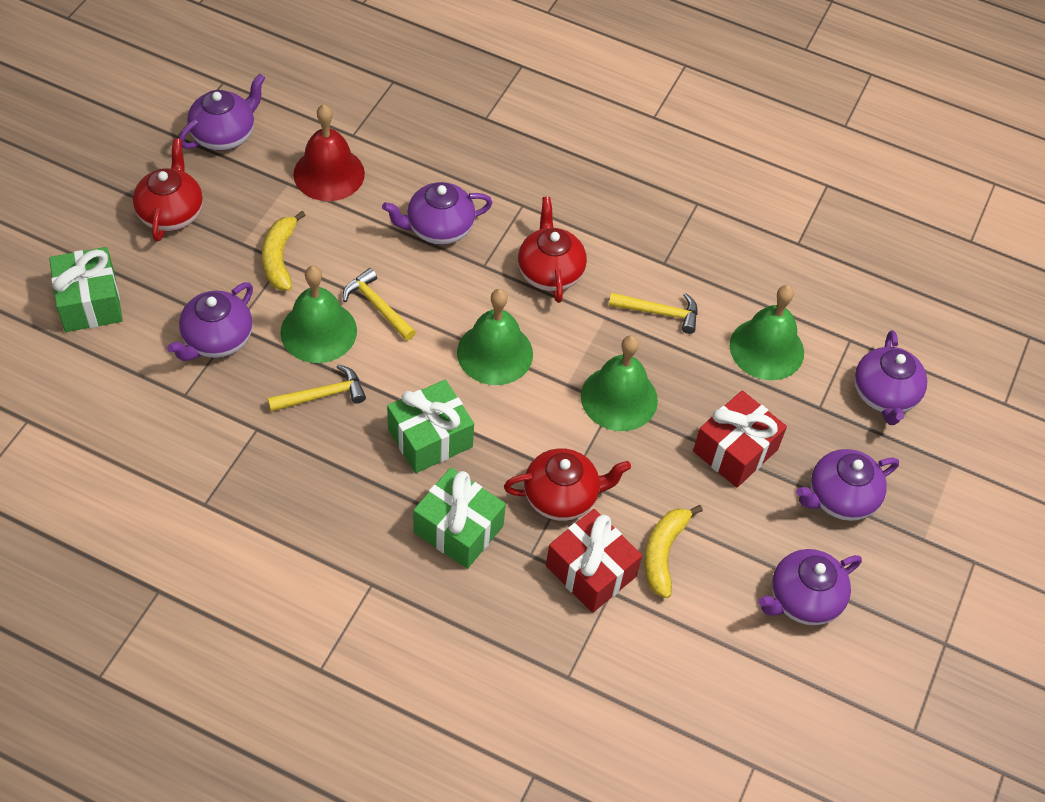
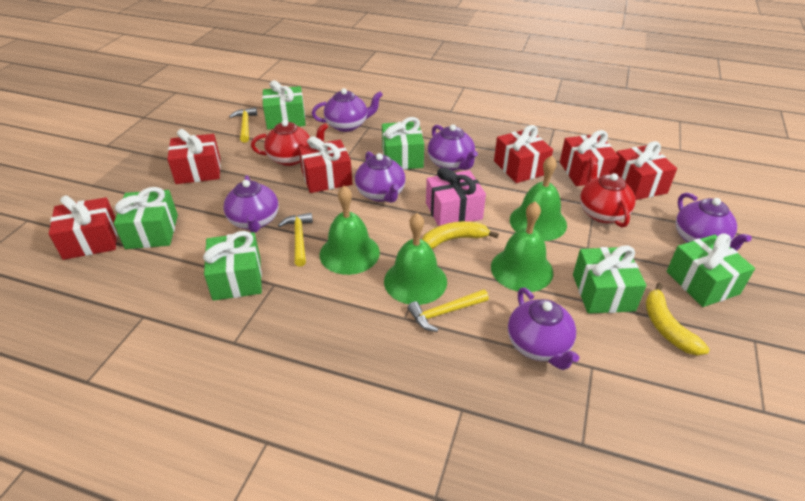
green gift: 3 -> 6
pink gift: 0 -> 1
red bell: 1 -> 0
red gift: 2 -> 6
red teapot: 3 -> 2

